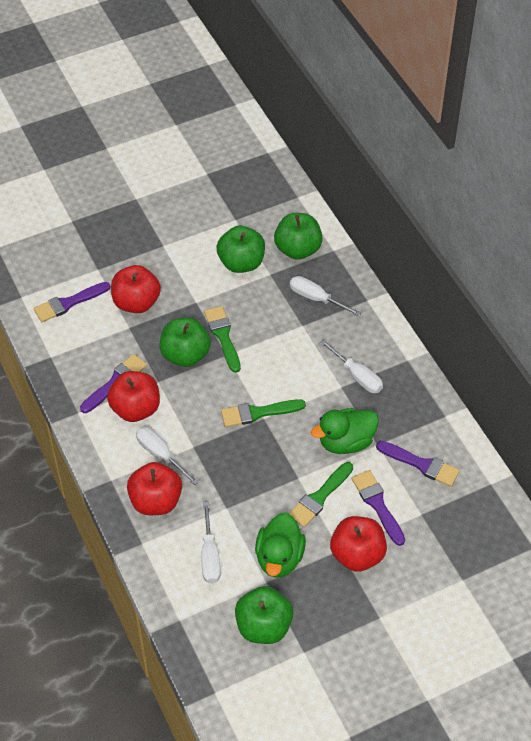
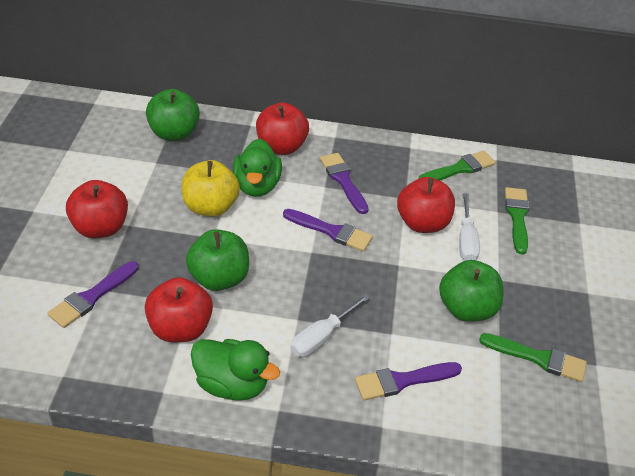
green apple: 4 -> 3
white screwdriver: 4 -> 2
yellow apple: 0 -> 1

